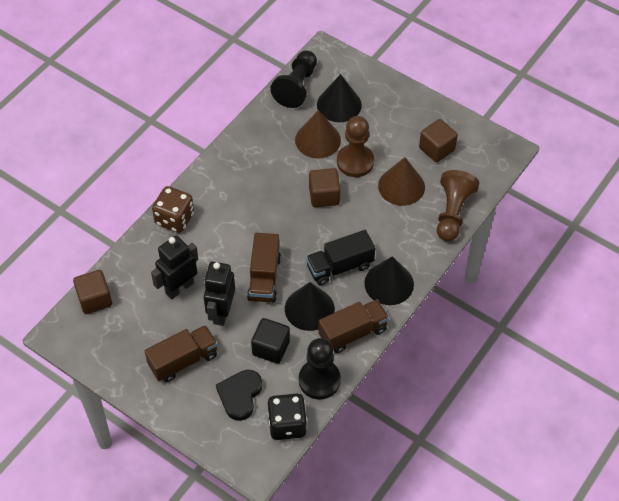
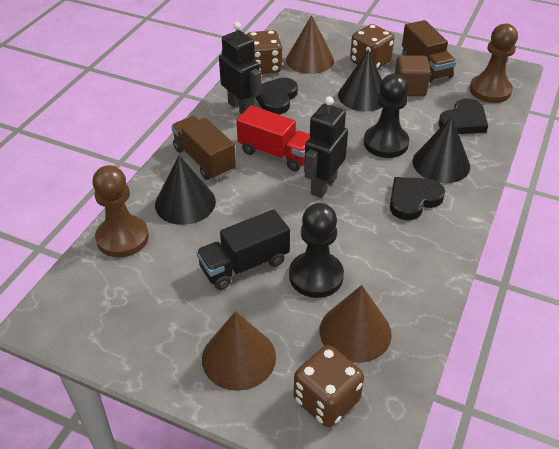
black cube: 1 -> 0
black dice: 1 -> 0
black heart: 1 -> 3
brown cone: 2 -> 3
brown cube: 3 -> 1
brown dice: 1 -> 3
brown truck: 3 -> 2
red truck: 0 -> 1

